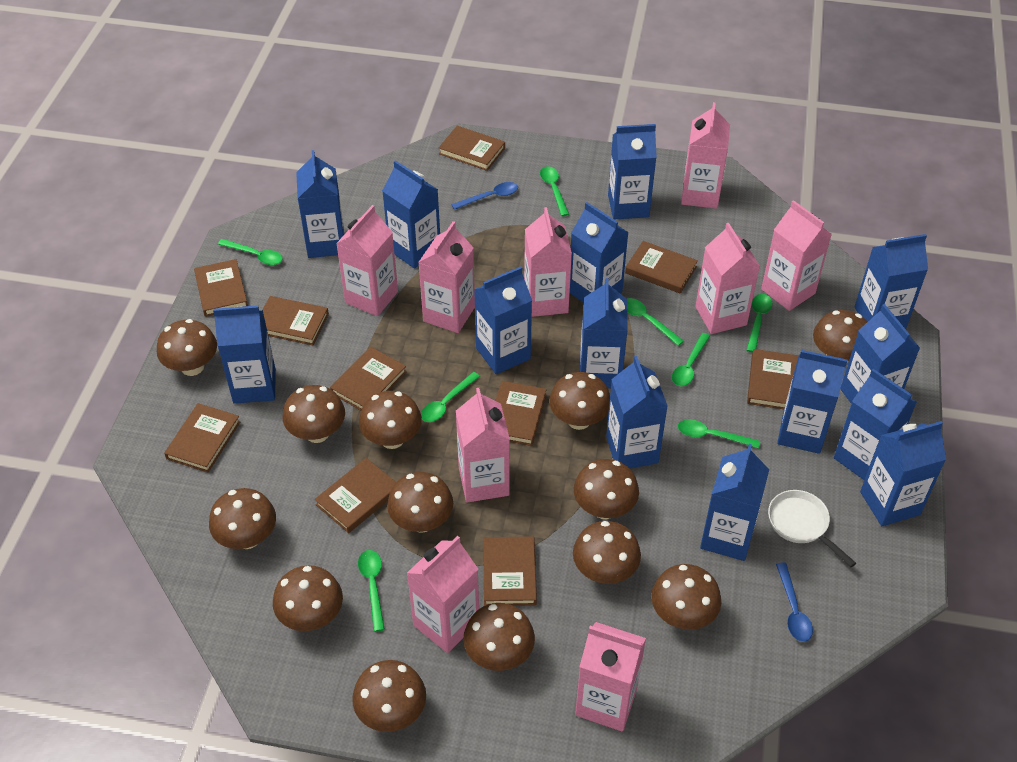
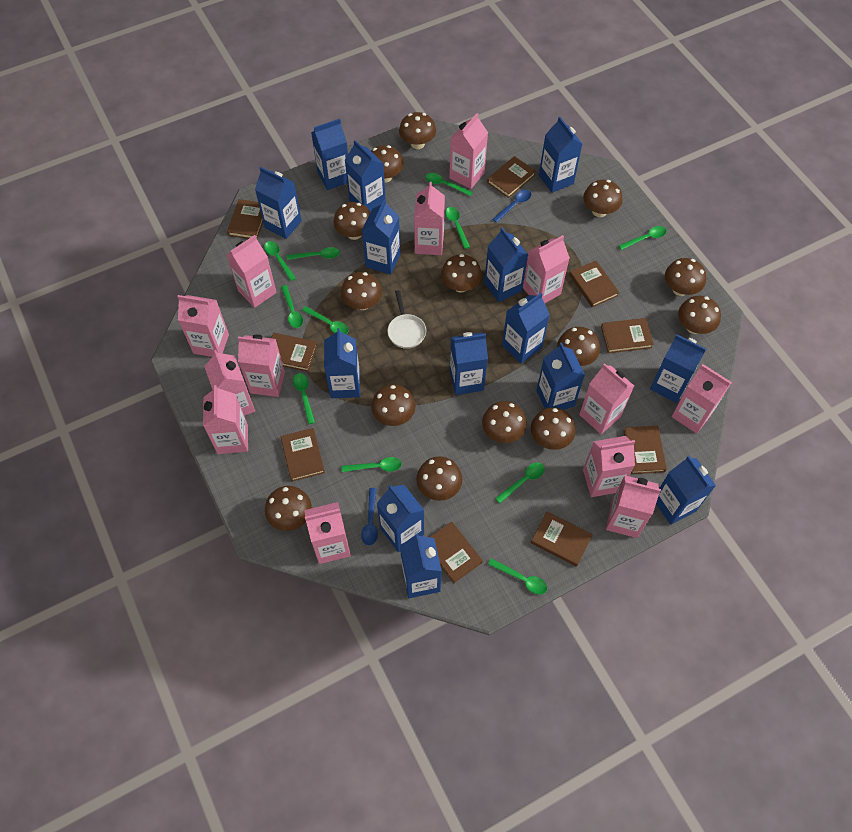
brown book: 10 -> 9
brown mushroom: 13 -> 14
green spoon: 8 -> 11
pink carton: 9 -> 13

